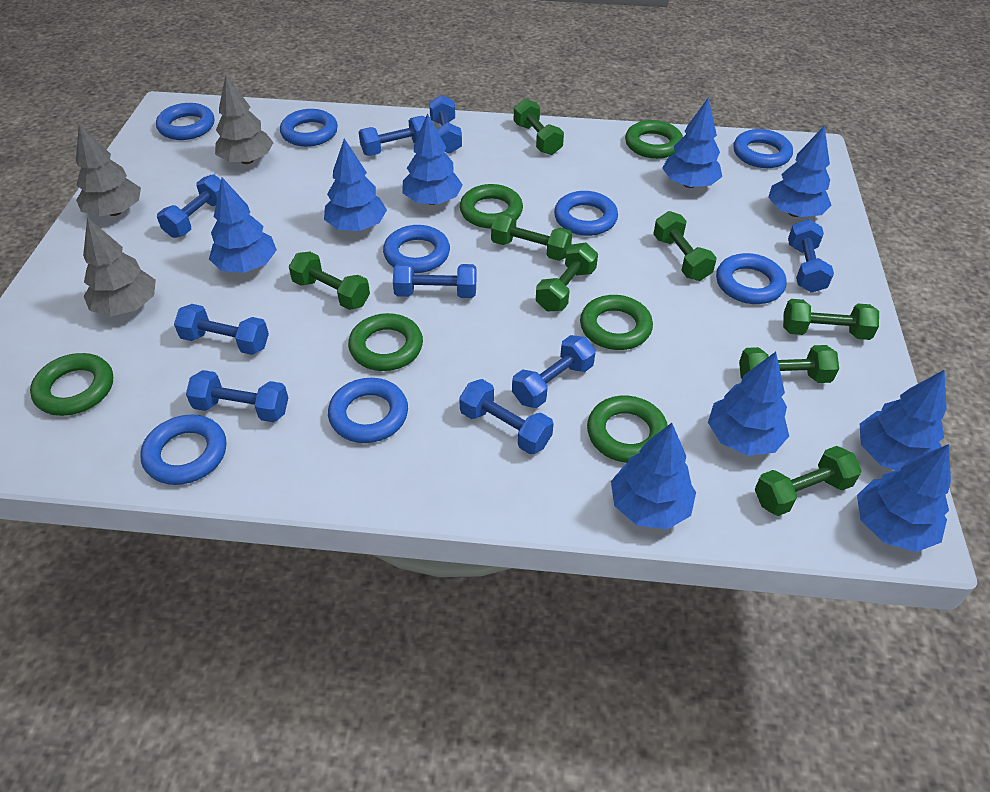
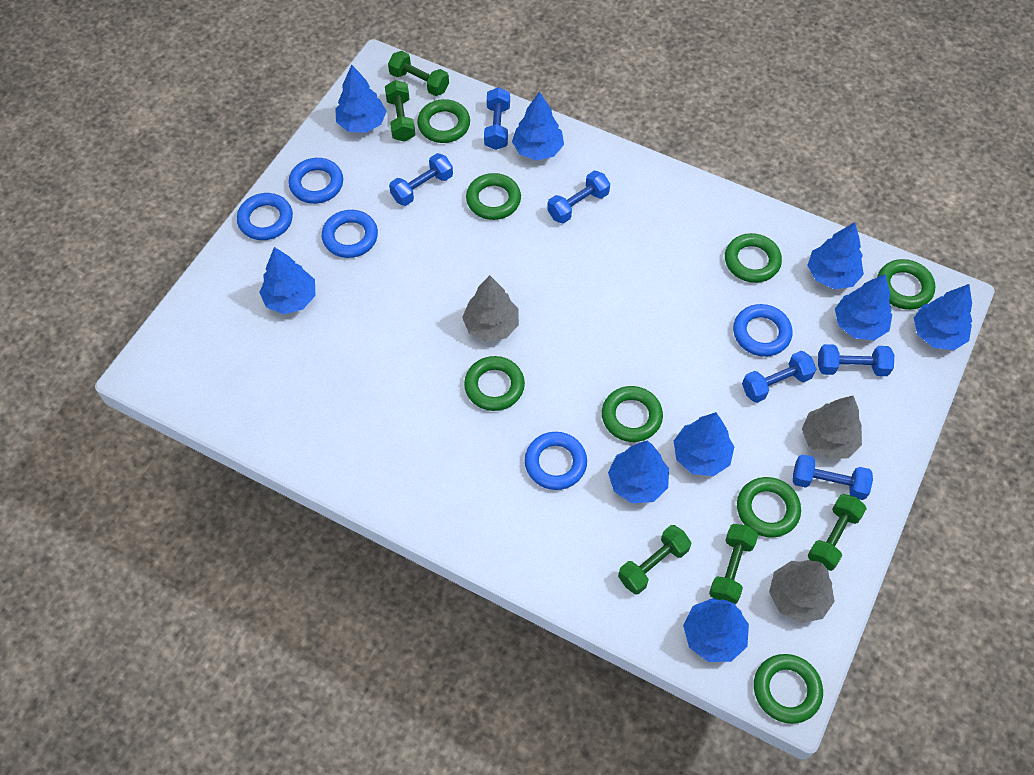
blue dumbbell: 9 -> 6
blue ring: 8 -> 5
green dumbbell: 8 -> 5
green ring: 6 -> 8

